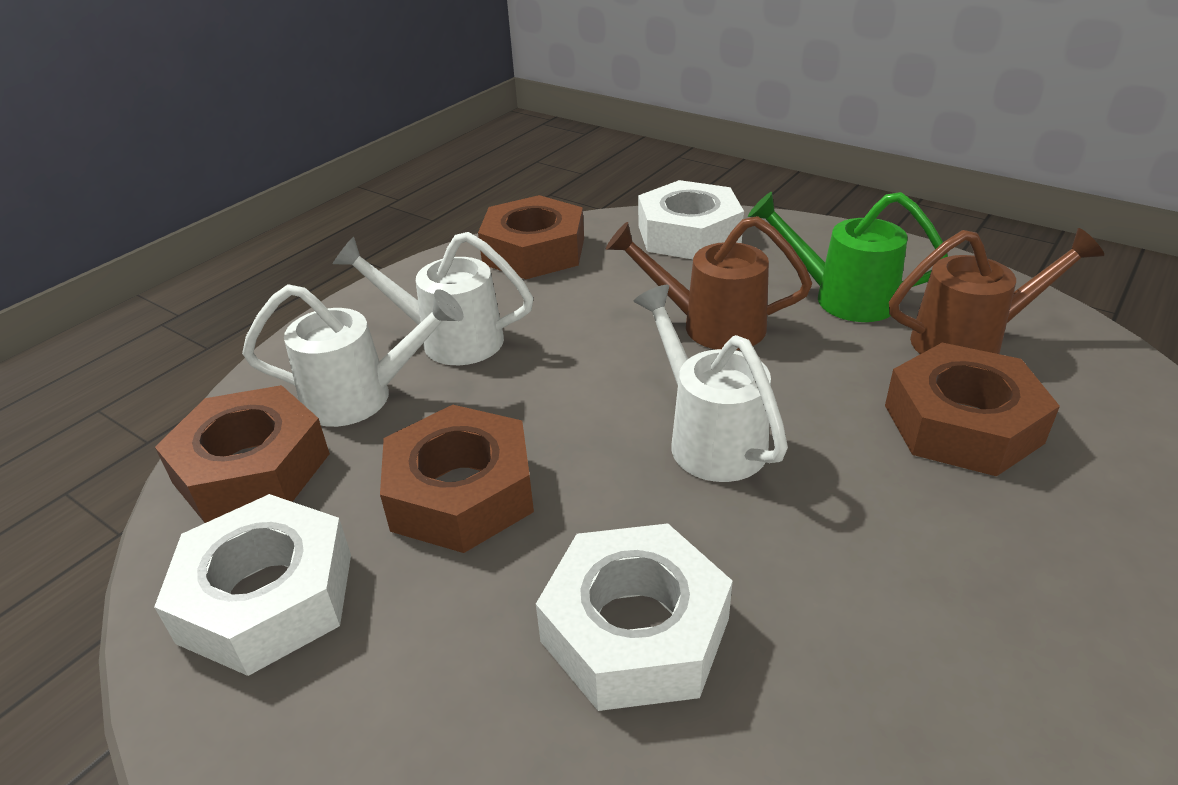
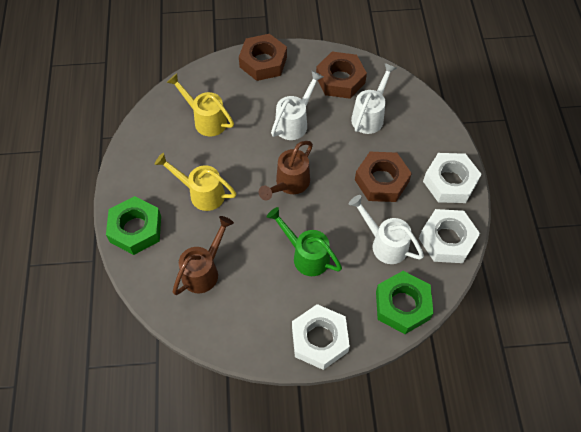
brown nut: 4 -> 3
green nut: 0 -> 2
yellow watering can: 0 -> 2

